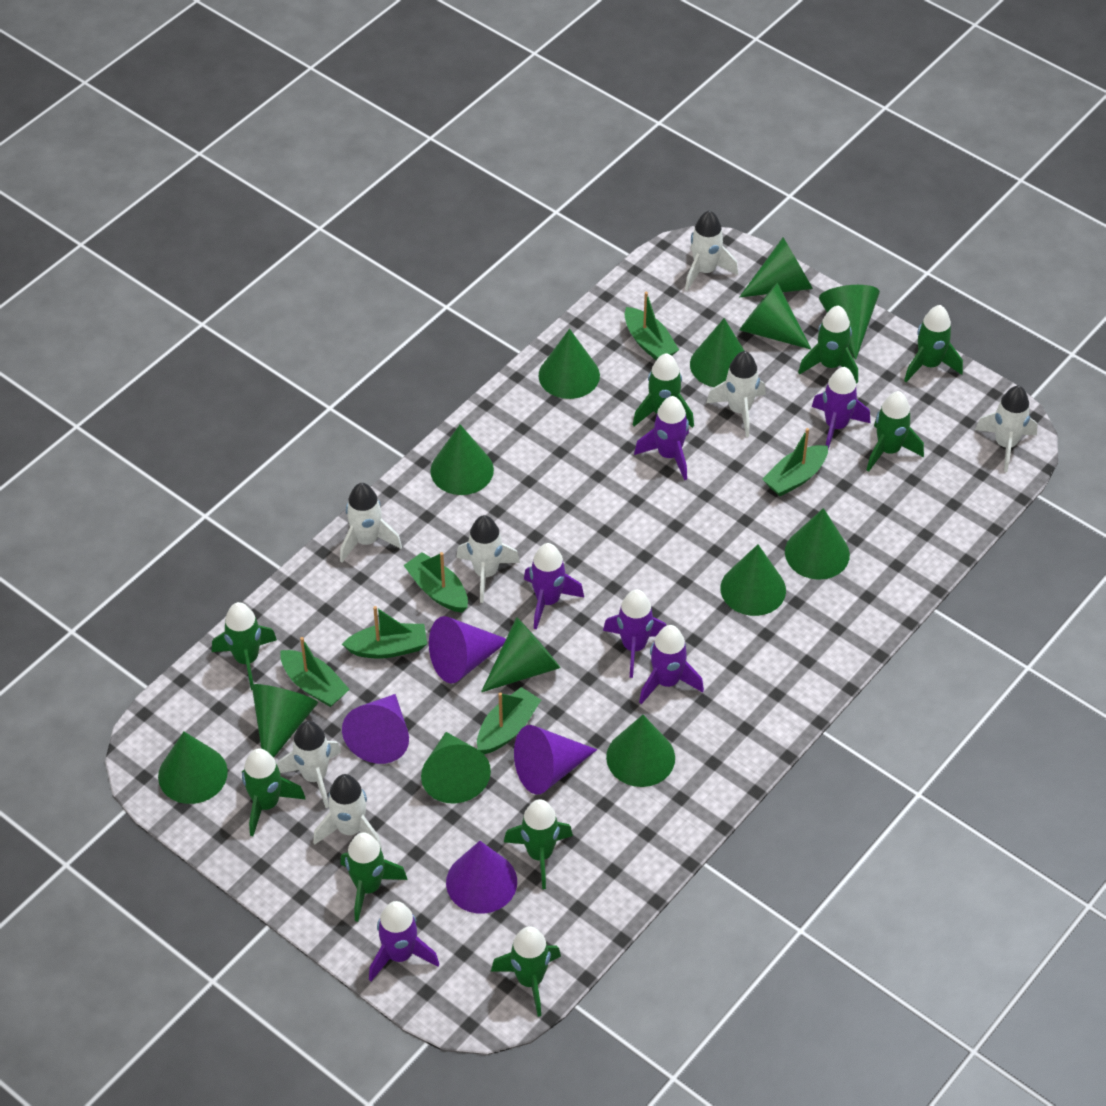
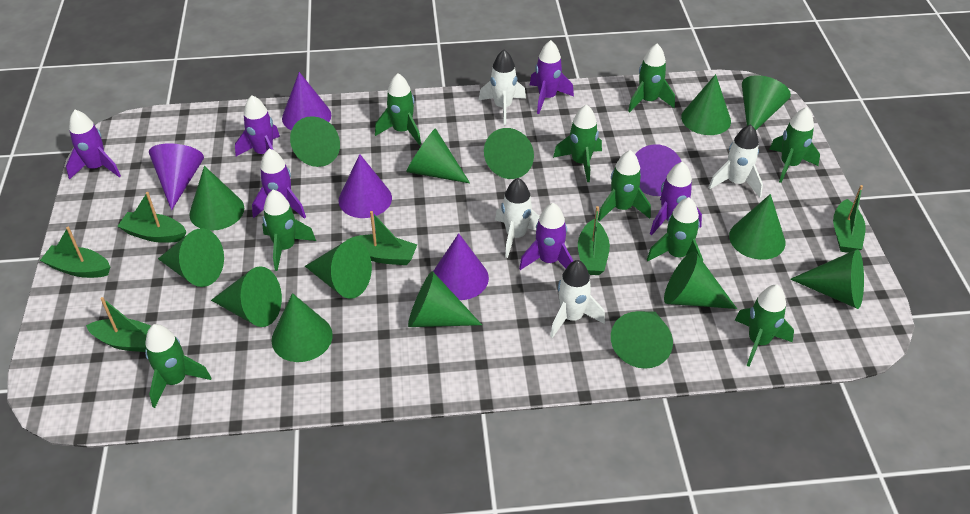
green cone: 13 -> 15
purple cone: 4 -> 5
white rocket: 7 -> 4

